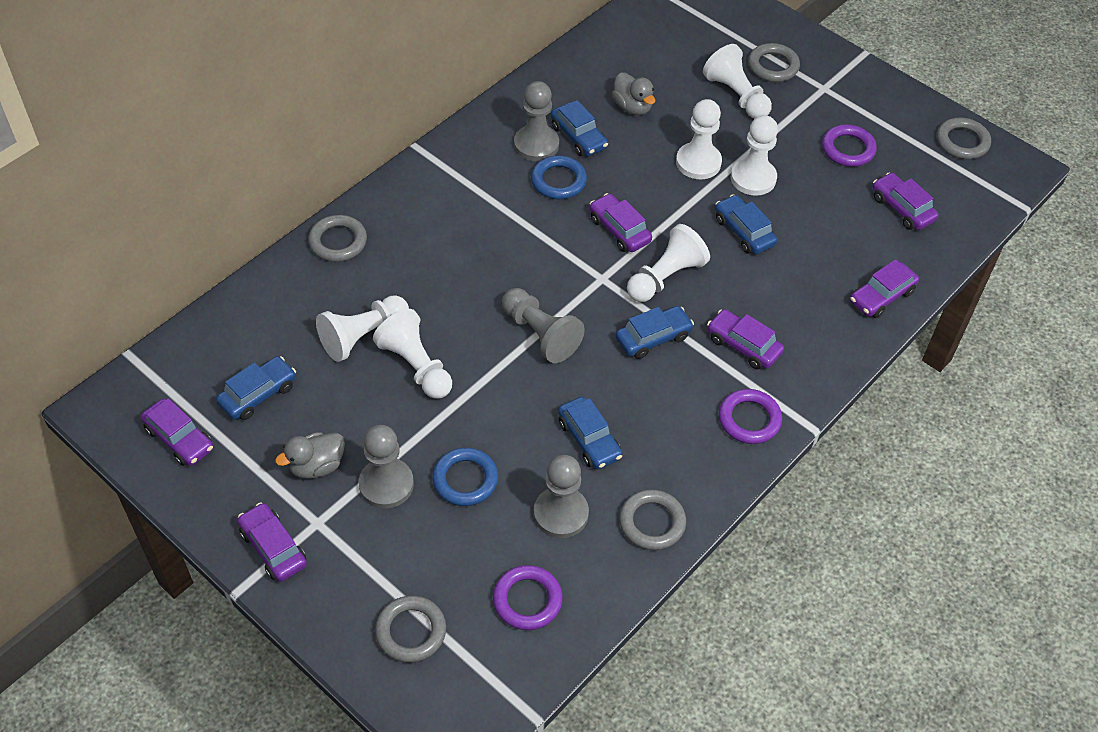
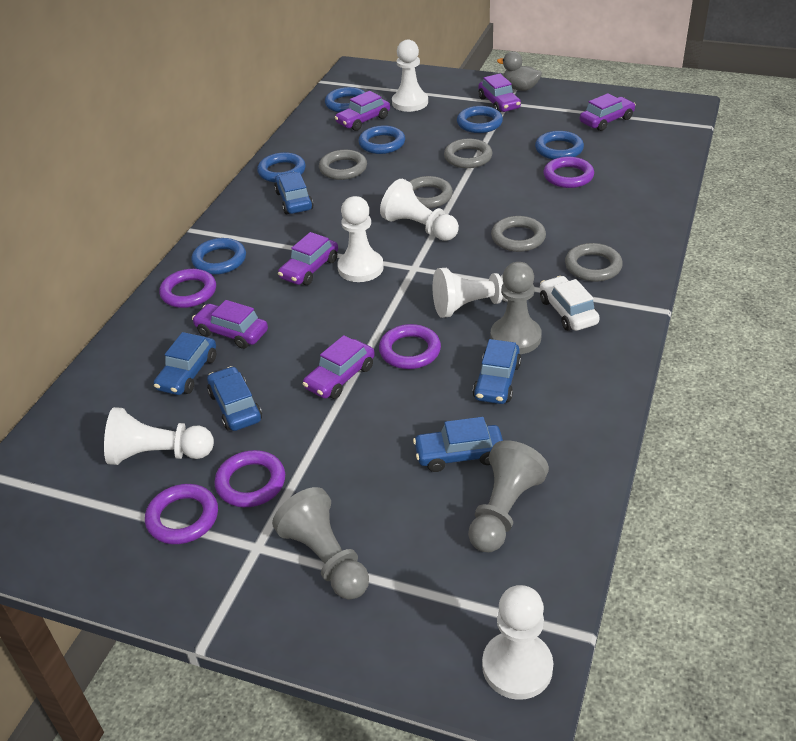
blue ring: 2 -> 6
grey duck: 2 -> 1
grey pawn: 4 -> 3
purple ring: 3 -> 5
white car: 0 -> 1

